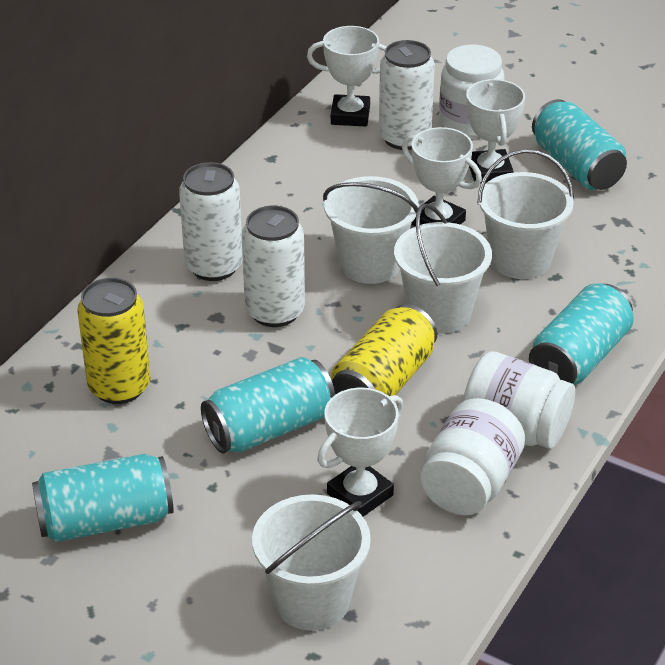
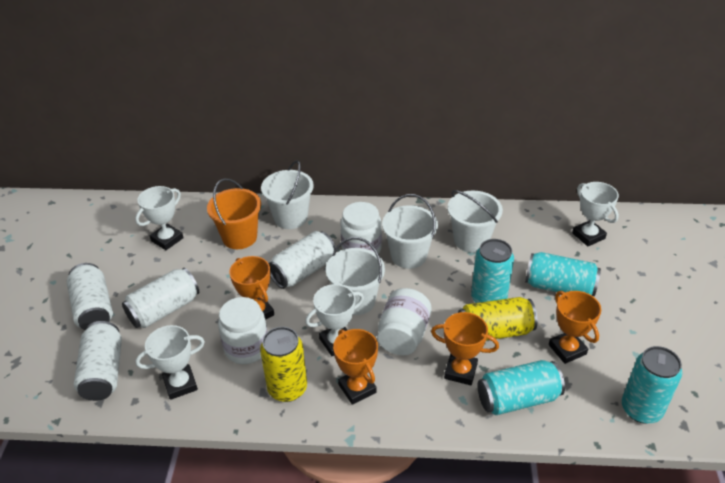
orange bucket: 0 -> 1
orange trophy: 0 -> 4
white can: 3 -> 4

